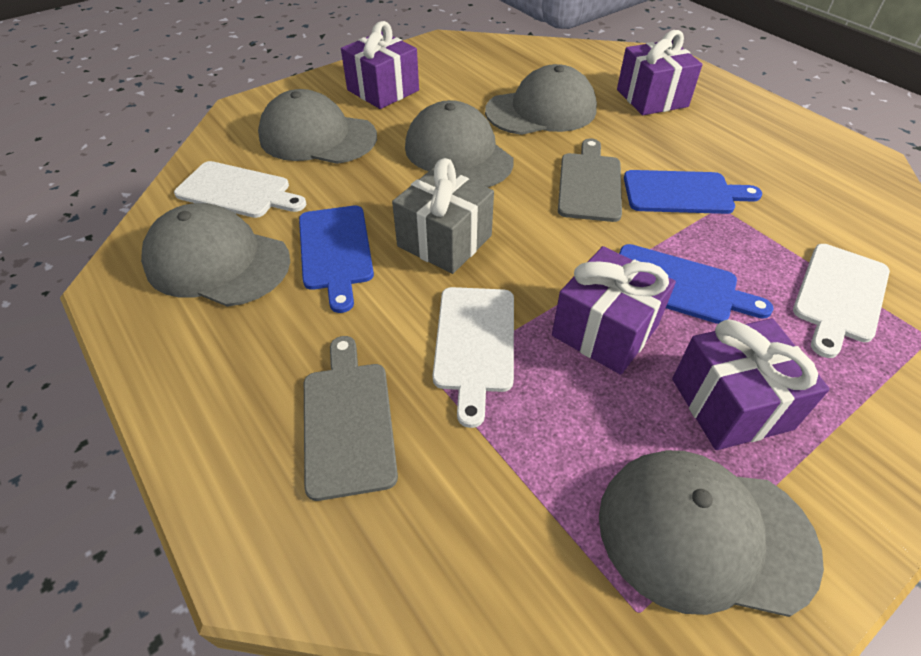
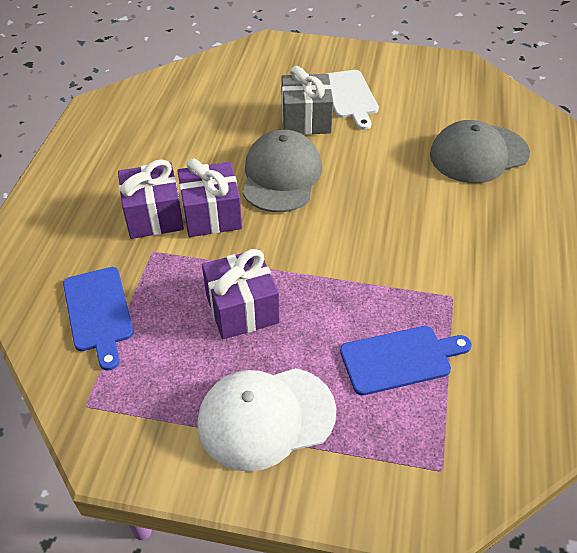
blue cutting board: 3 -> 2
grey cap: 5 -> 2
grey cutting board: 2 -> 0
purple gift: 4 -> 3
white cap: 0 -> 1
white cutting board: 3 -> 1

